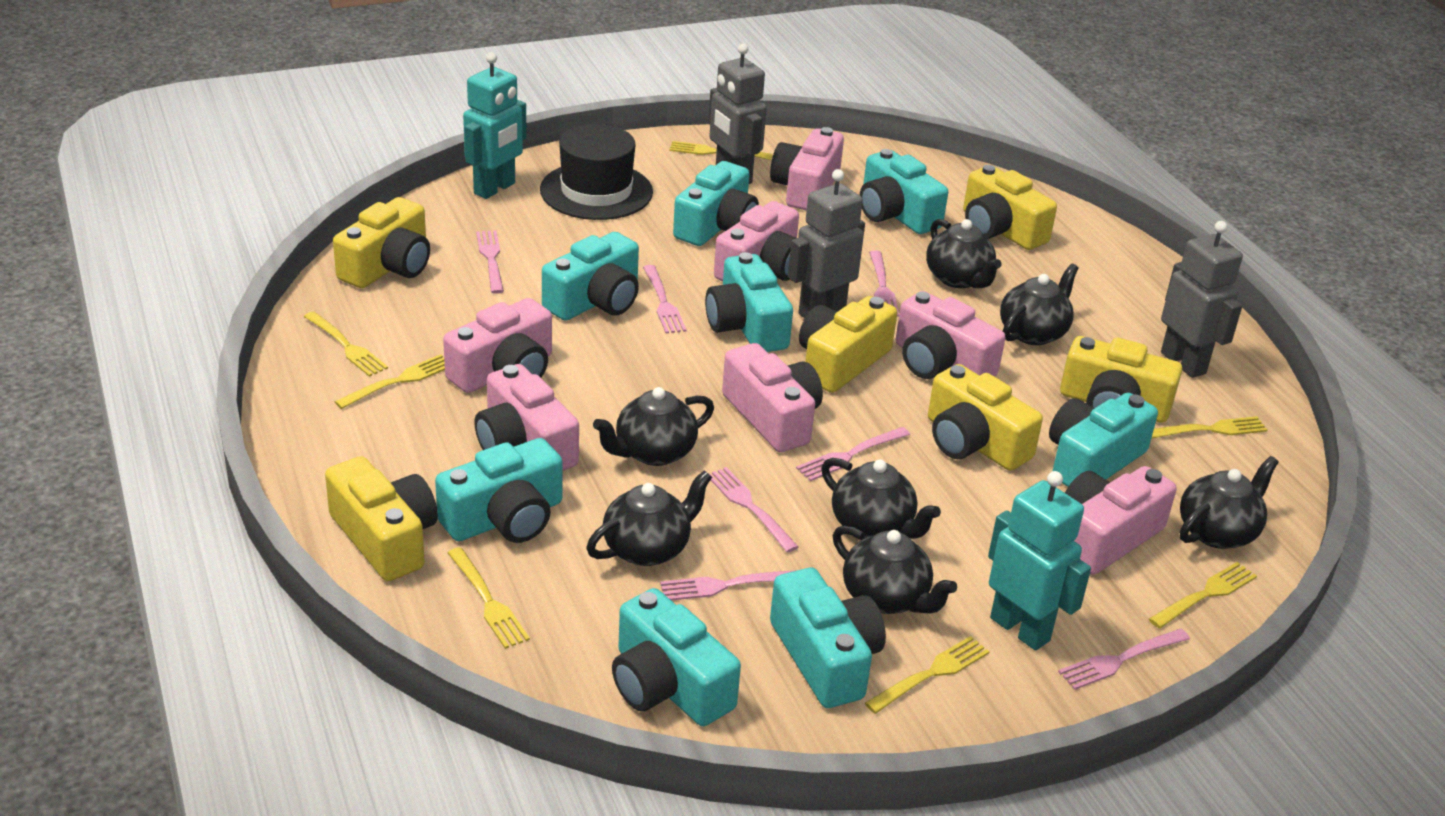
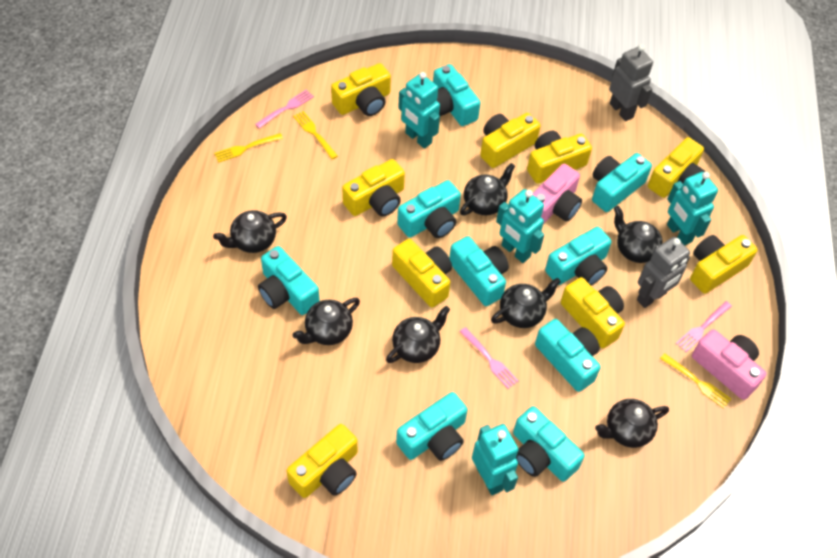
black hat: 1 -> 0
grey robot: 3 -> 2
pink camera: 7 -> 2
pink fork: 7 -> 3
turquoise camera: 8 -> 9
turquoise robot: 2 -> 4
yellow camera: 6 -> 9
yellow fork: 7 -> 3

